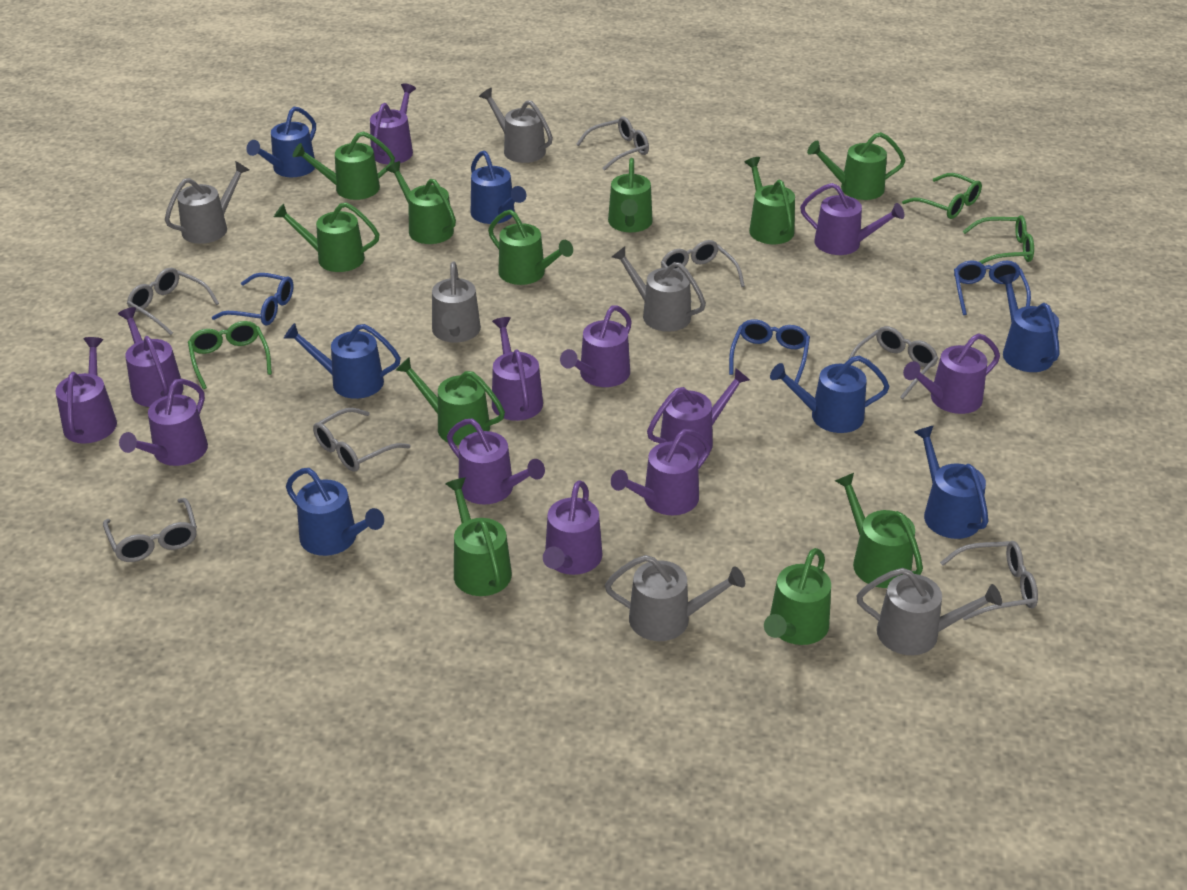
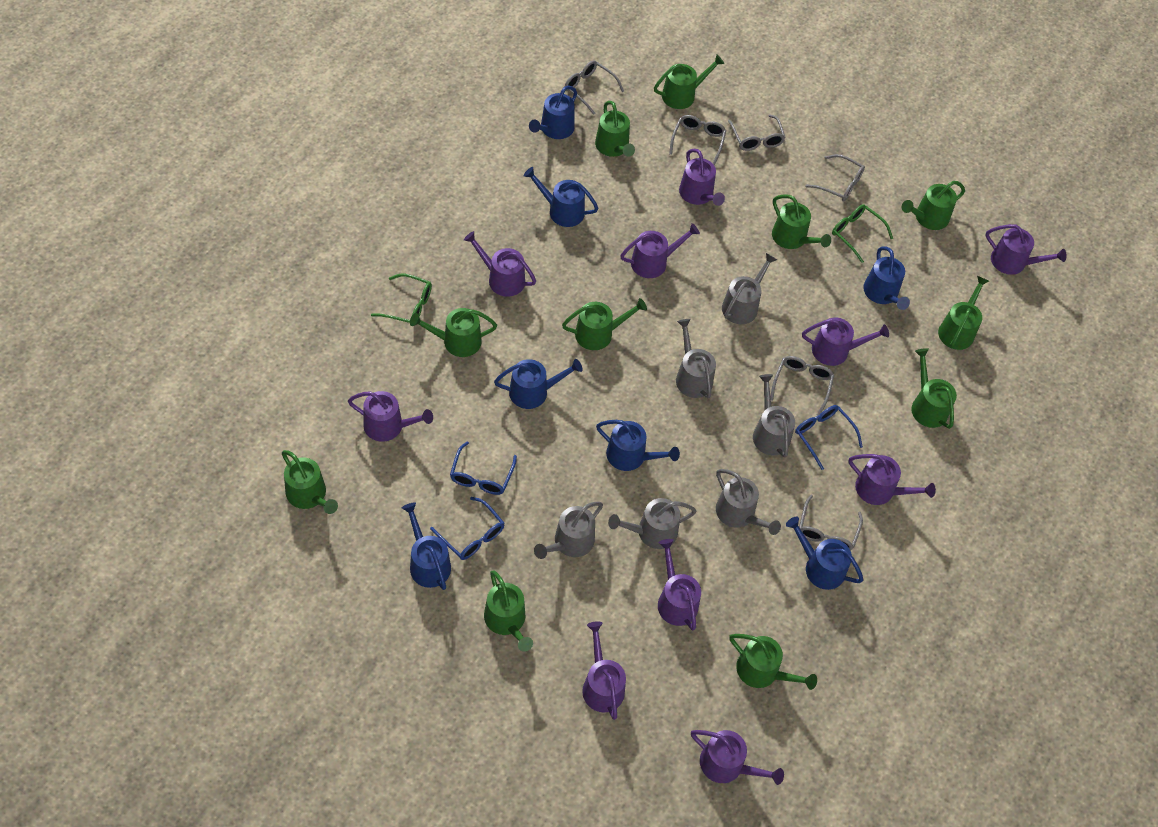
green glasses: 3 -> 2
grey glasses: 7 -> 6
purple watering can: 12 -> 10

